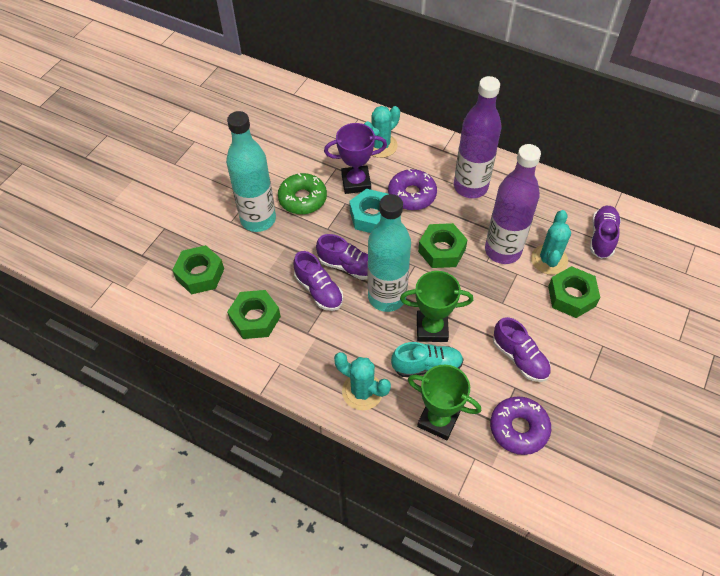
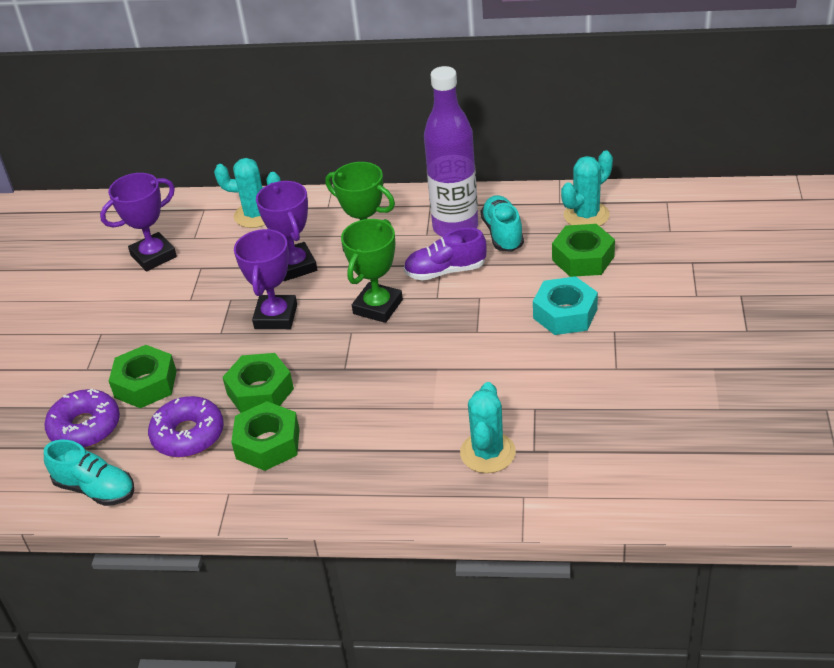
green donut: 1 -> 0
purple bottle: 2 -> 1
purple shoe: 4 -> 1
purple trophy: 1 -> 3
turquoise bottle: 2 -> 0
turquoise shoe: 1 -> 2

